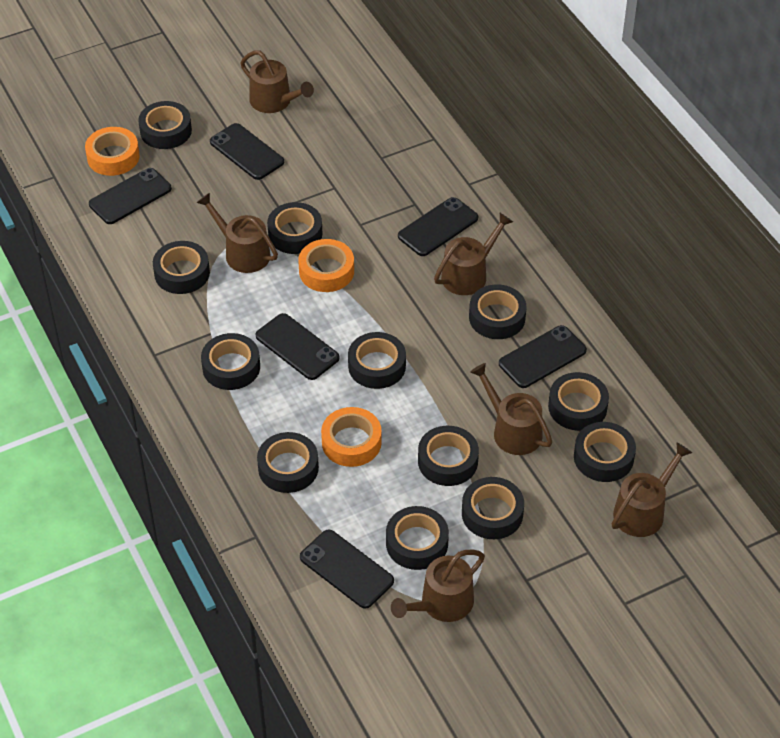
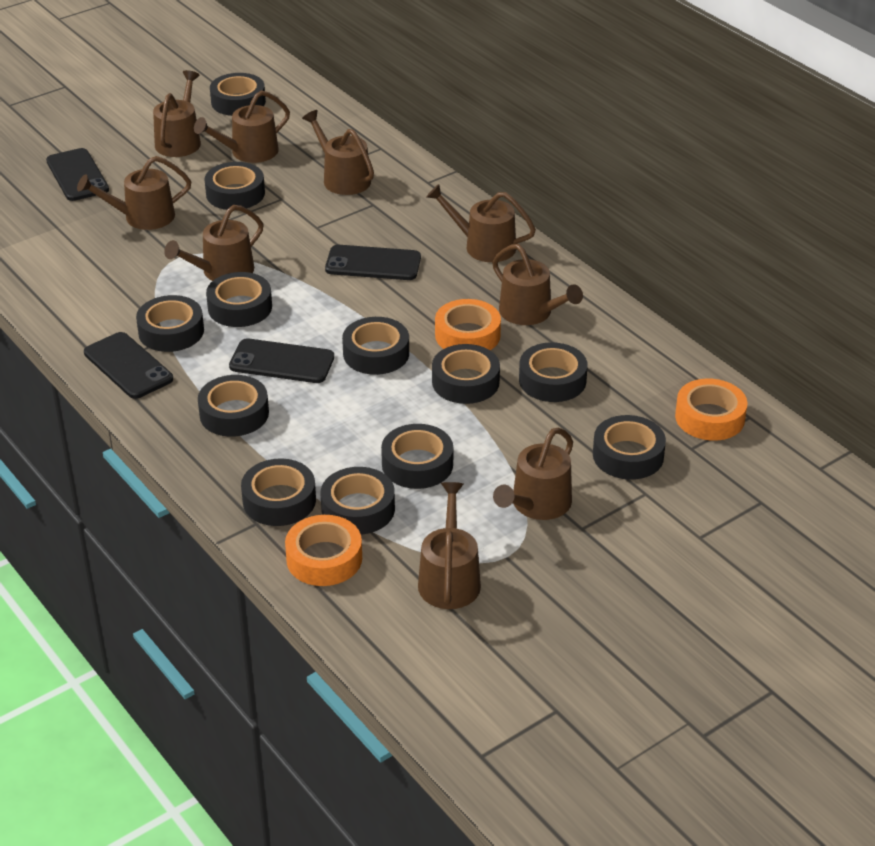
black phone: 6 -> 4
brown watering can: 6 -> 9

